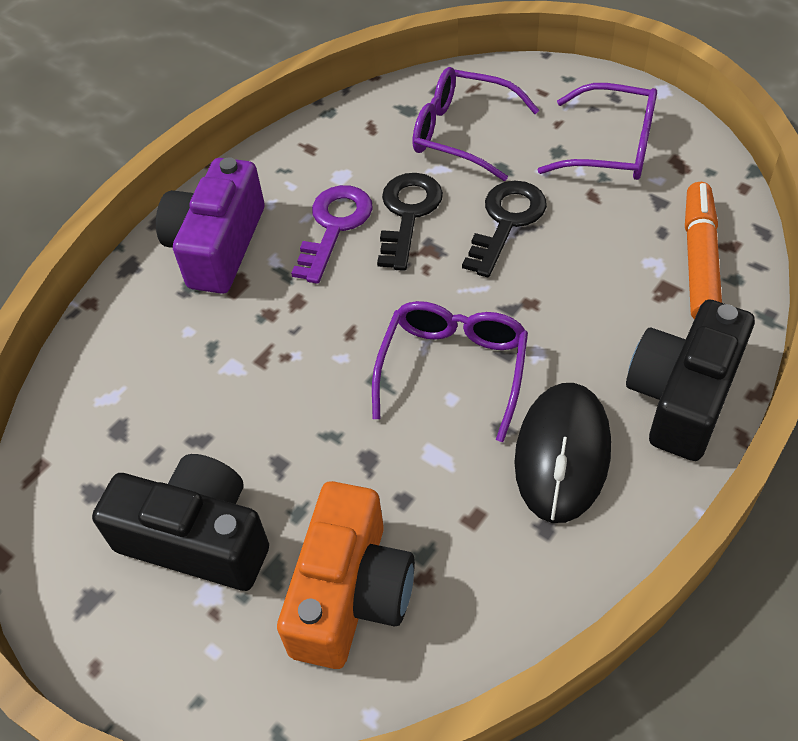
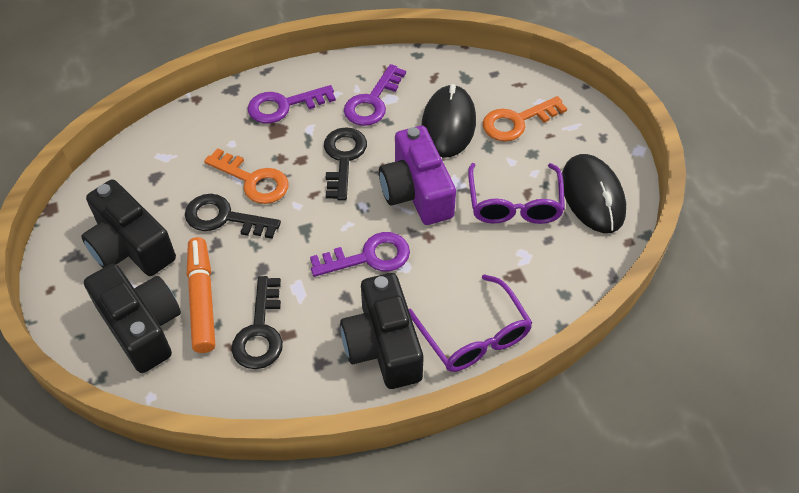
black camera: 2 -> 3
black key: 2 -> 3
black mouse: 1 -> 2
orange camera: 1 -> 0
orange key: 0 -> 2
purple glasses: 3 -> 2
purple key: 1 -> 3

